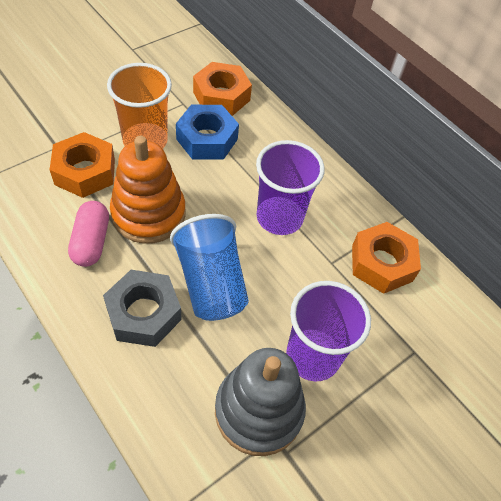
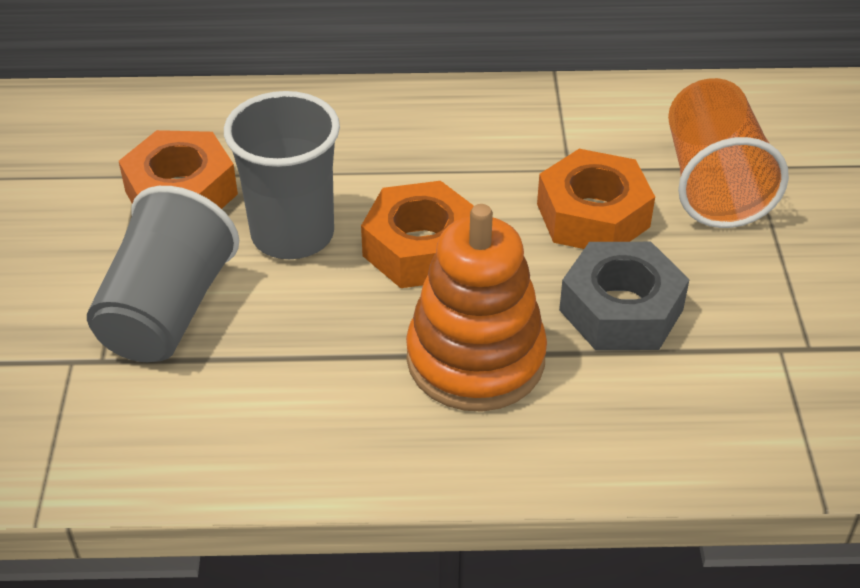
blue cup: 1 -> 0
blue nut: 1 -> 0
grey cup: 0 -> 2
grey stacking toy: 1 -> 0
pink capsule: 1 -> 0
purple cup: 2 -> 0

